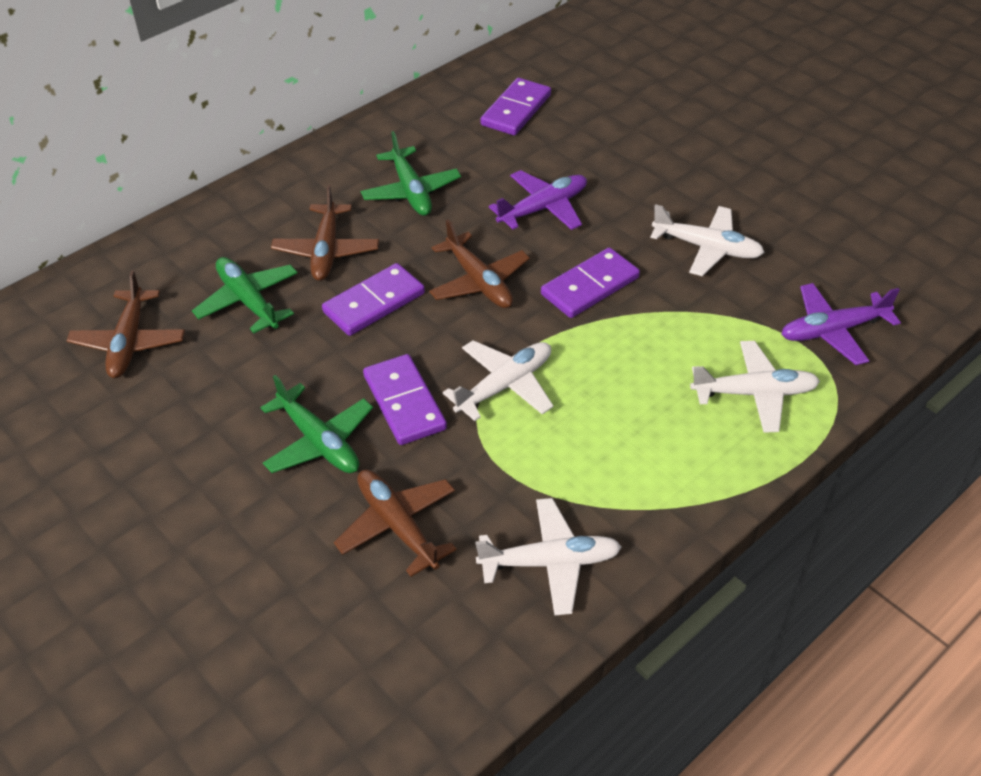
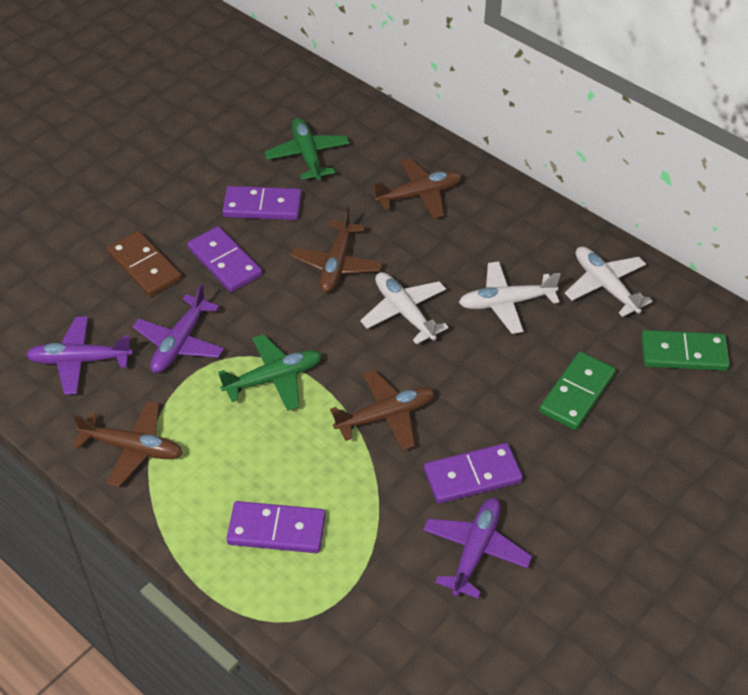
brown domino: 0 -> 1
green domino: 0 -> 2
green plane: 3 -> 2
purple plane: 2 -> 3
white plane: 4 -> 3

